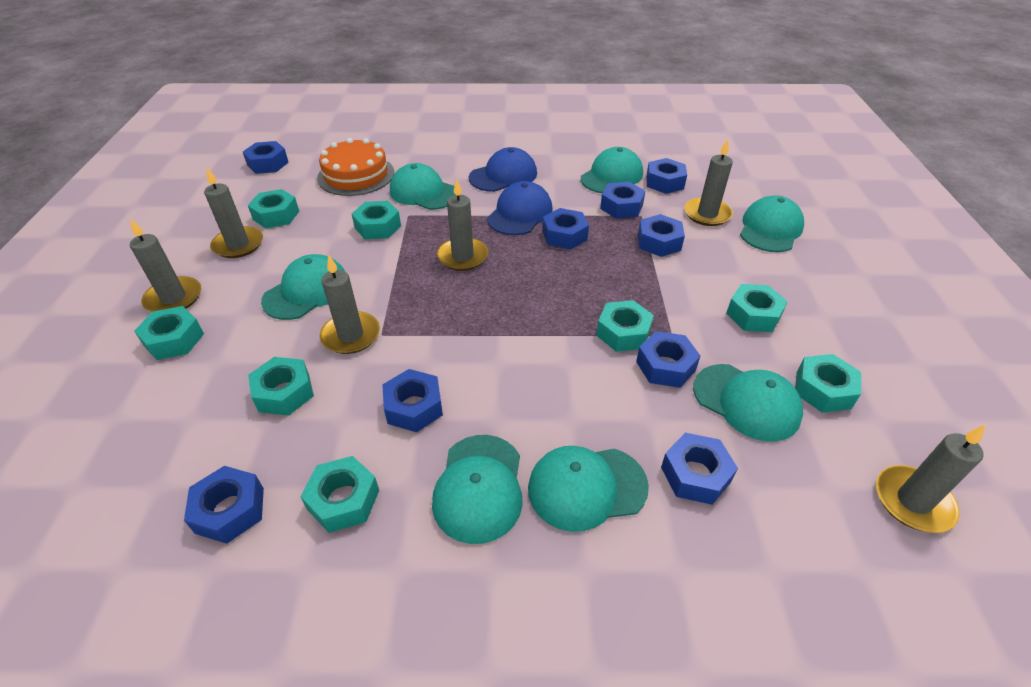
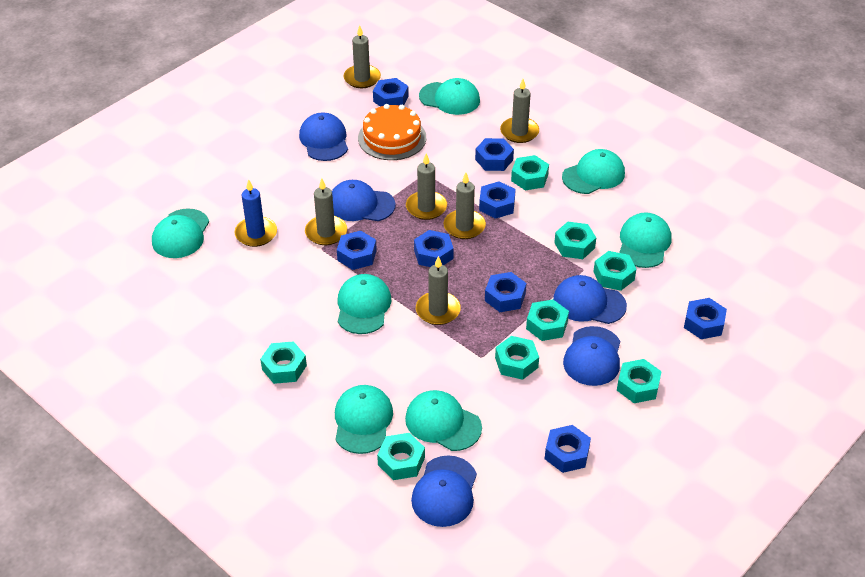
blue candle: 0 -> 1
blue cap: 2 -> 5
blue nut: 9 -> 8

